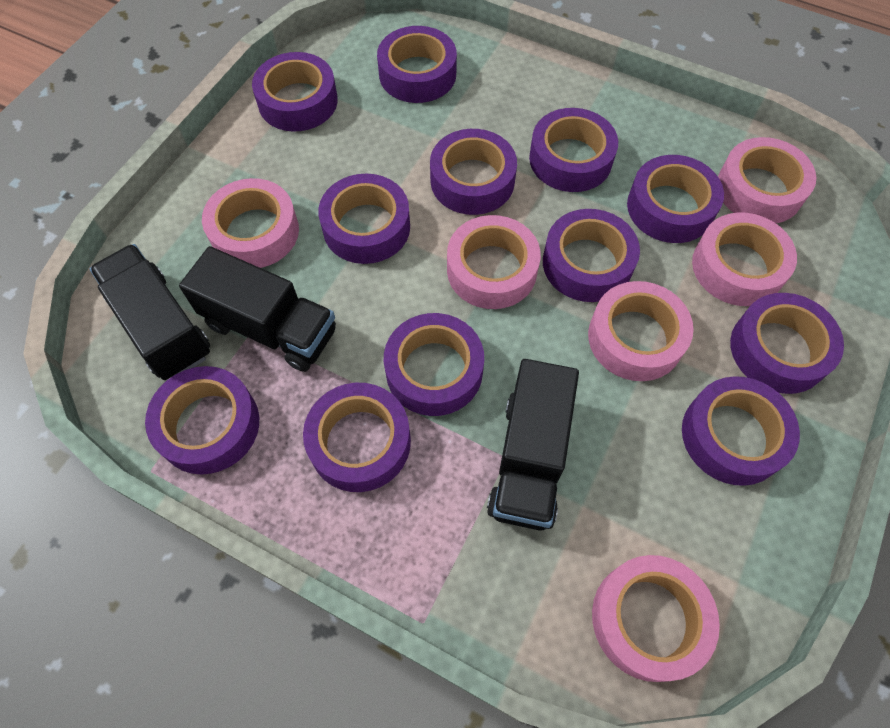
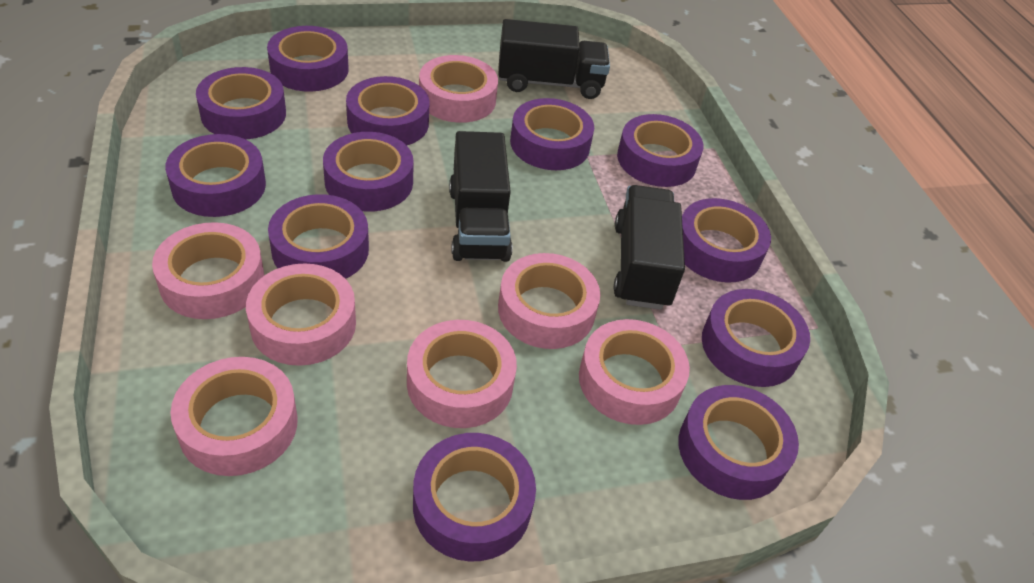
pink tape: 6 -> 7

